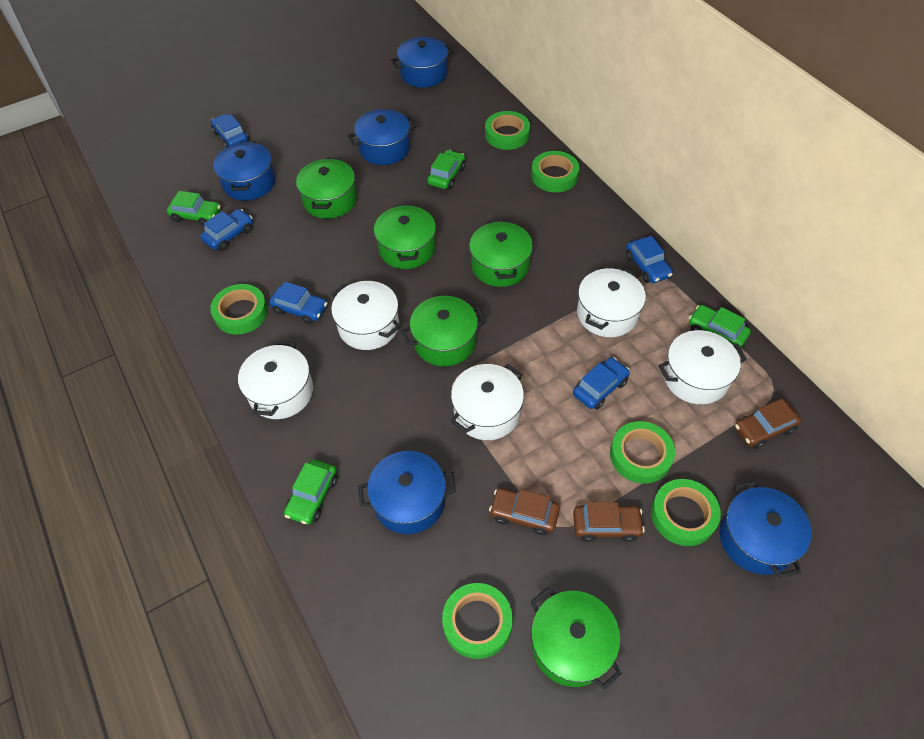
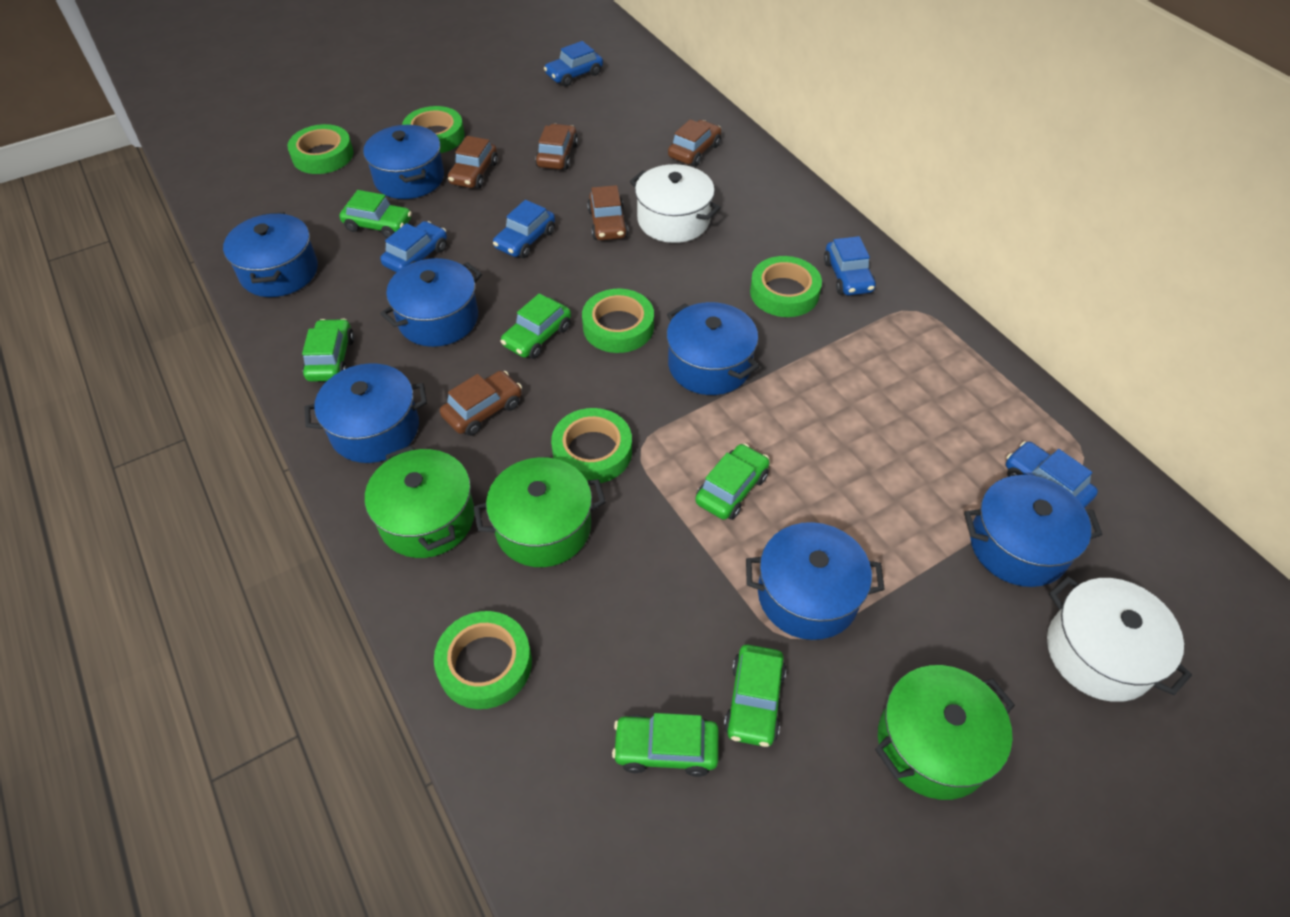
blue pot: 5 -> 7
brown car: 3 -> 5
green car: 4 -> 6
green pot: 5 -> 3
white pot: 5 -> 2

